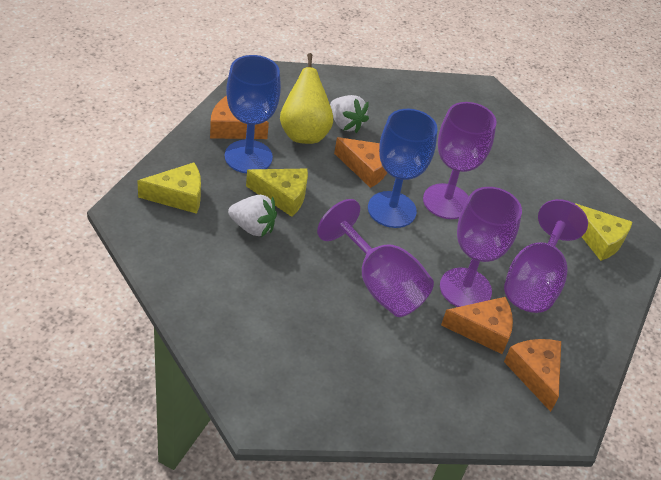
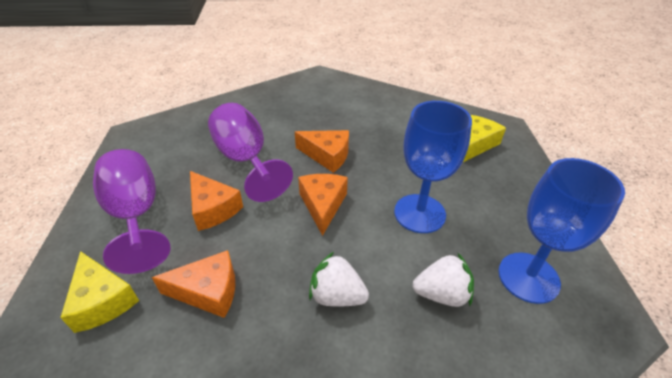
purple goblet: 4 -> 2
yellow cheese: 3 -> 2
yellow pear: 1 -> 0

